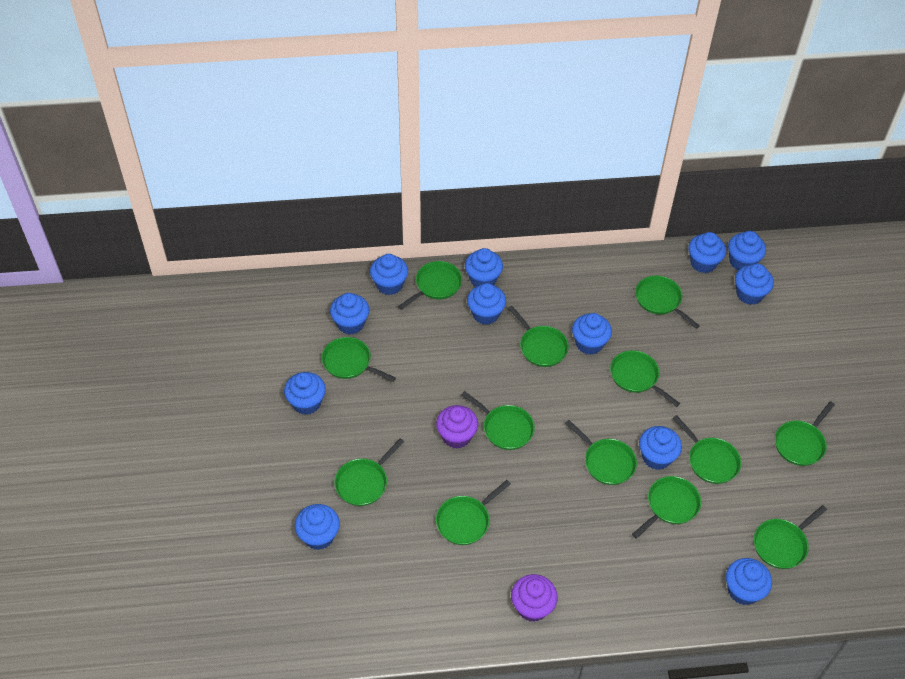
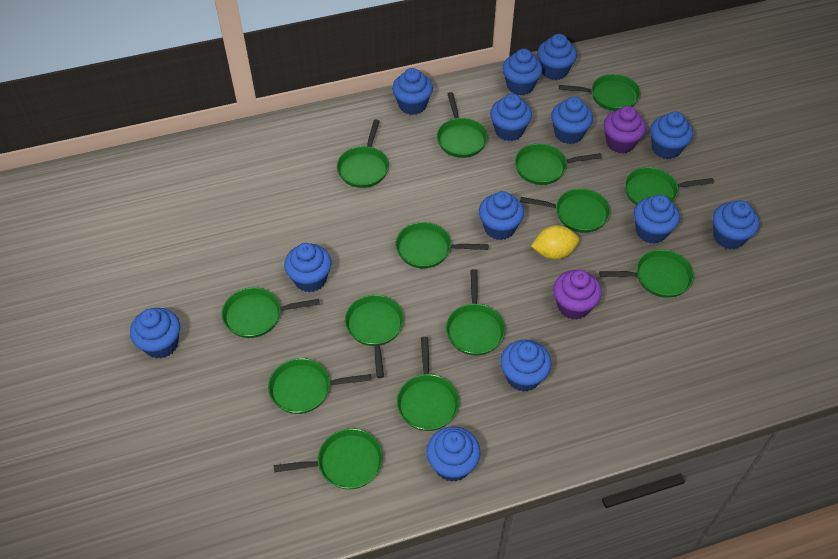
blue cupcake: 12 -> 13
green pan: 13 -> 14
yellow lemon: 0 -> 1

